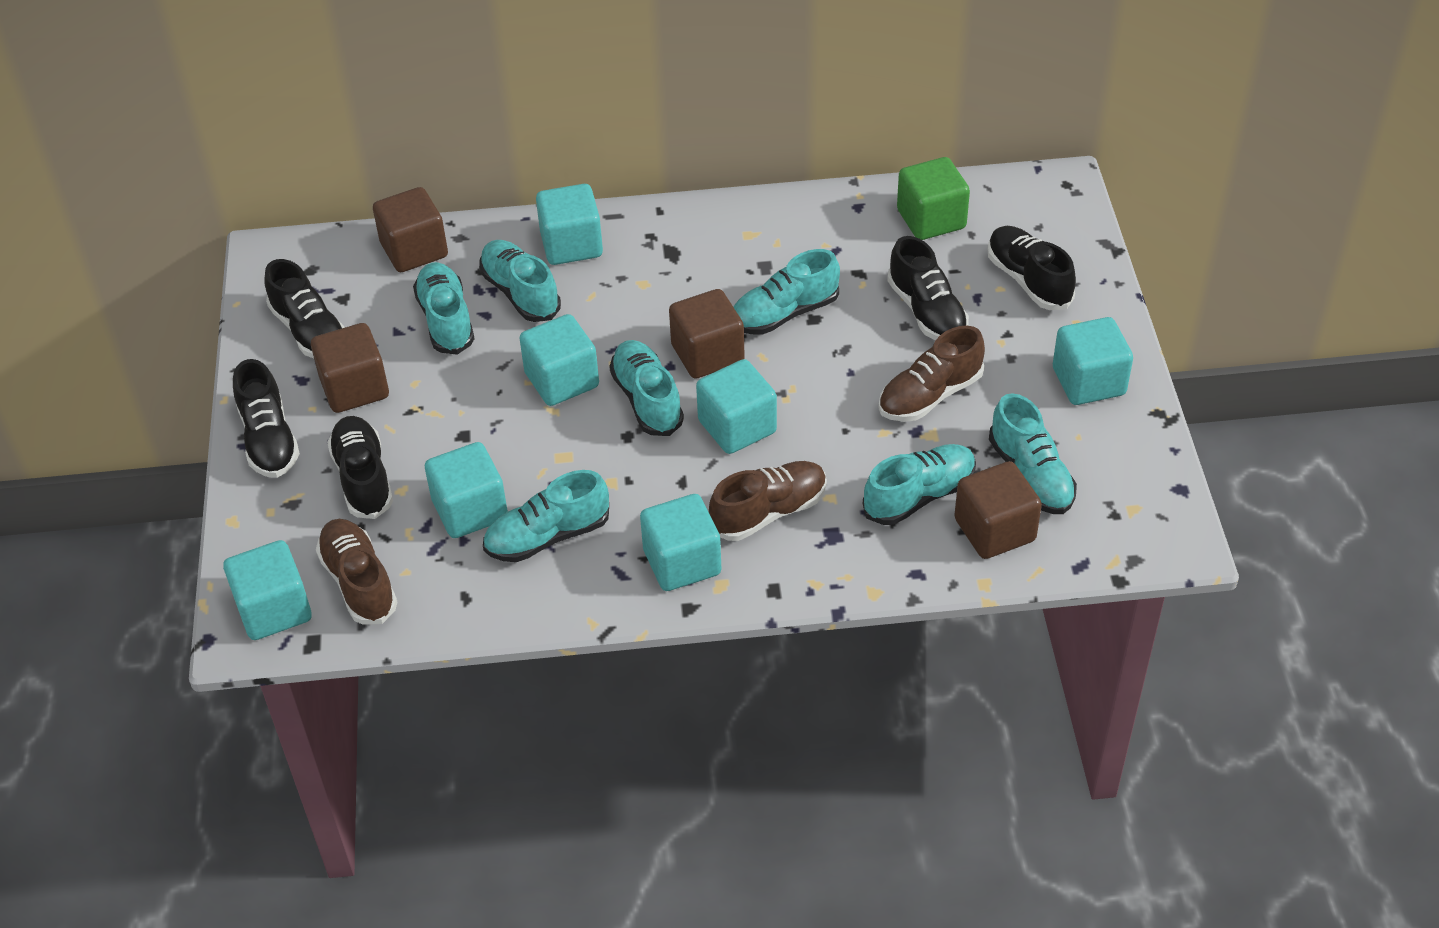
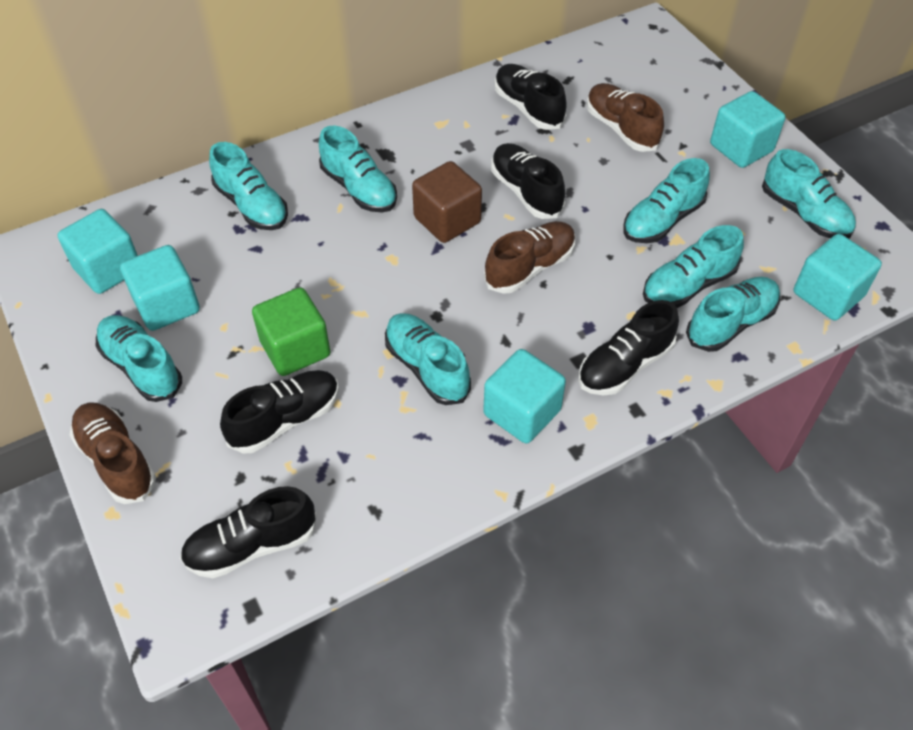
brown cube: 4 -> 1
turquoise cube: 7 -> 5
turquoise shoe: 7 -> 8

